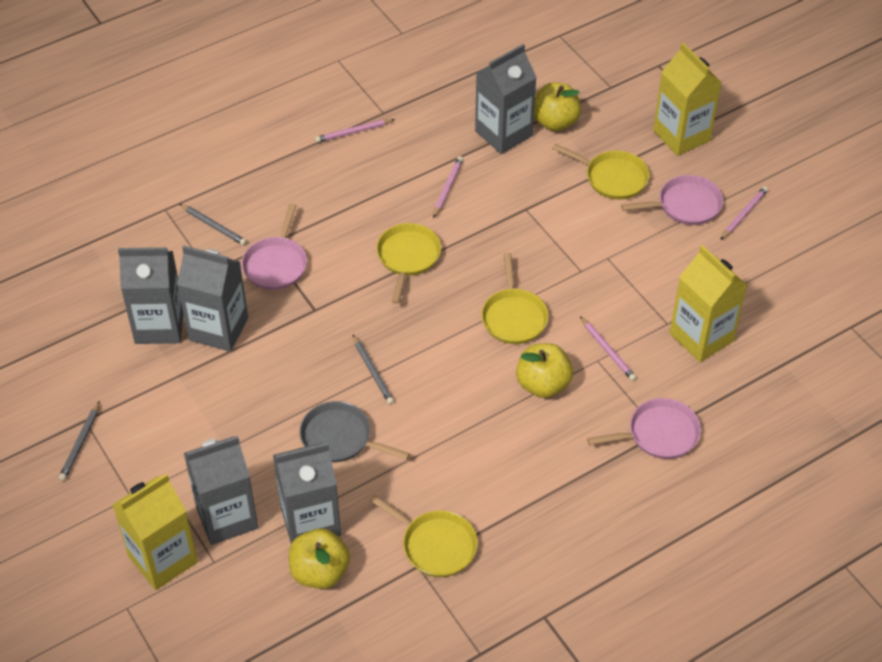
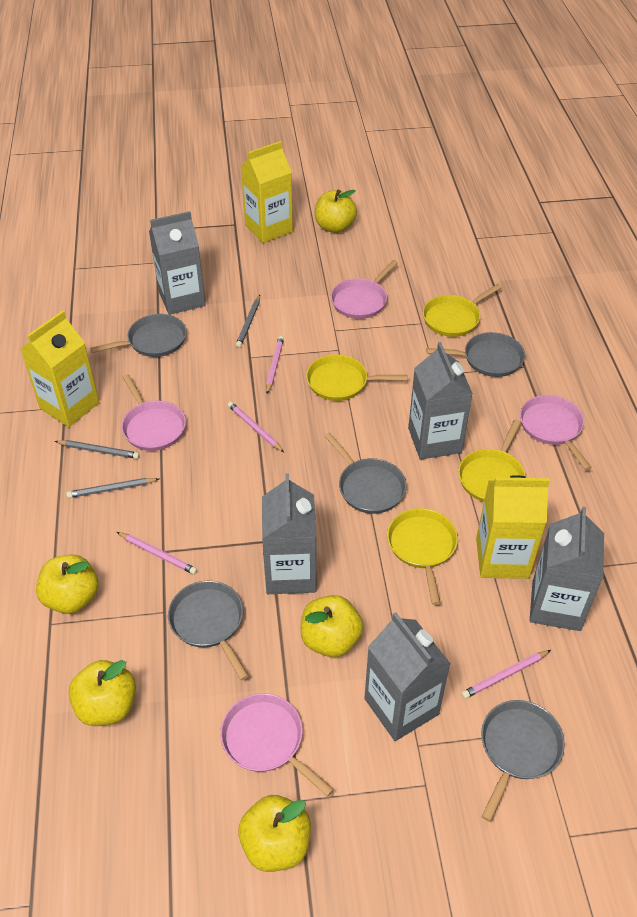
grey pan: 1 -> 5
pink pan: 3 -> 4
yellow apple: 3 -> 5

